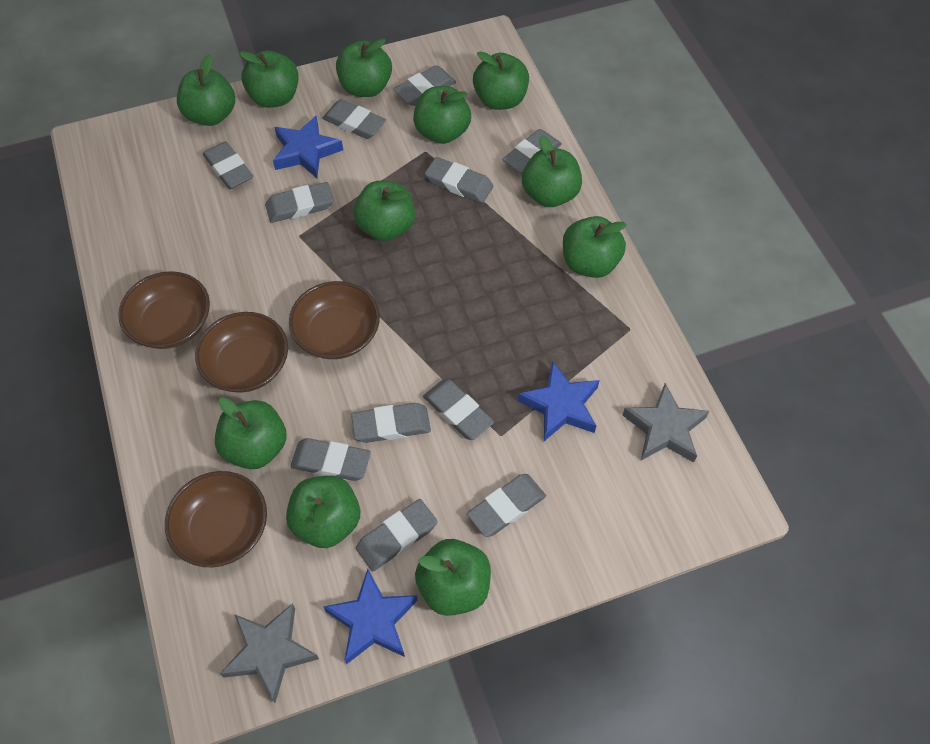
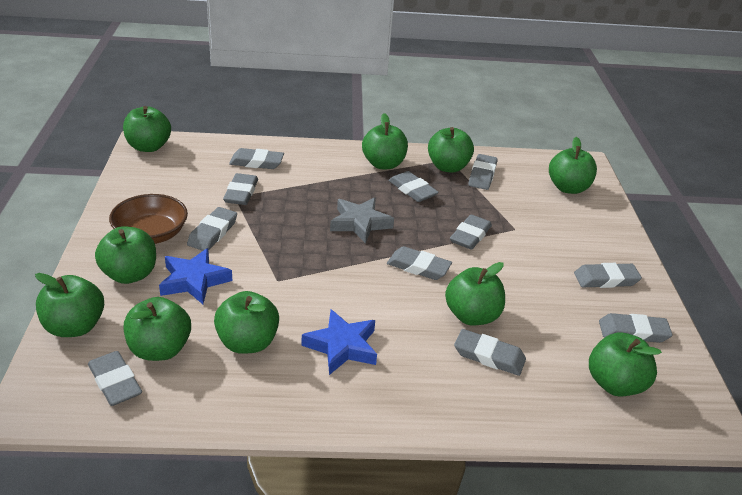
blue star: 3 -> 2
brown bowl: 4 -> 1
green apple: 11 -> 10
grey star: 2 -> 1

